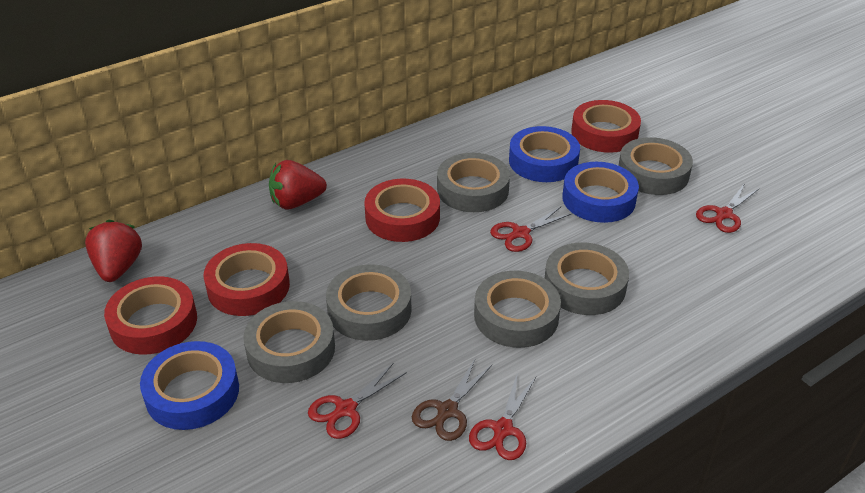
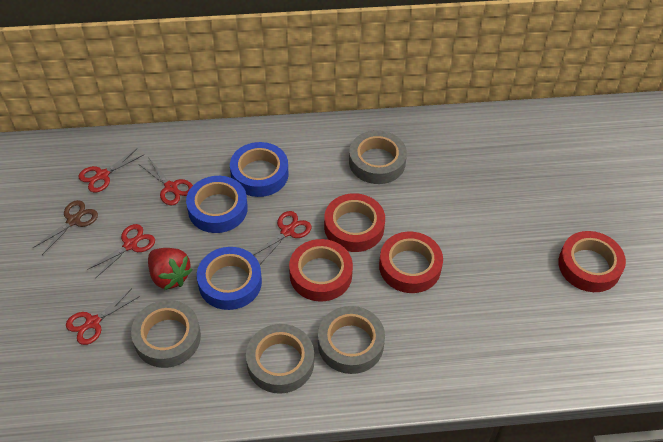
grey tape: 6 -> 4
red scissors: 4 -> 5
red strawberry: 2 -> 1

